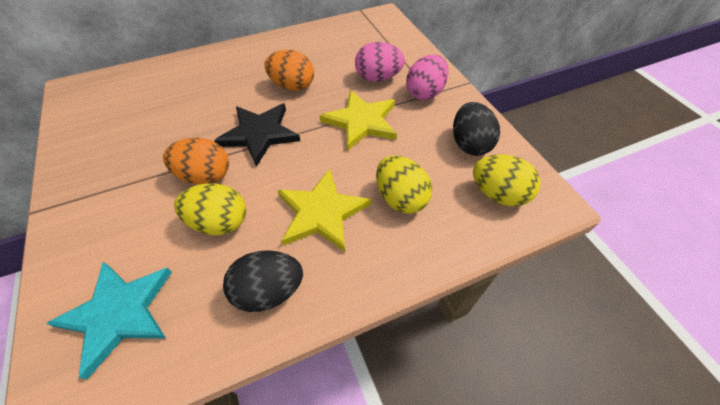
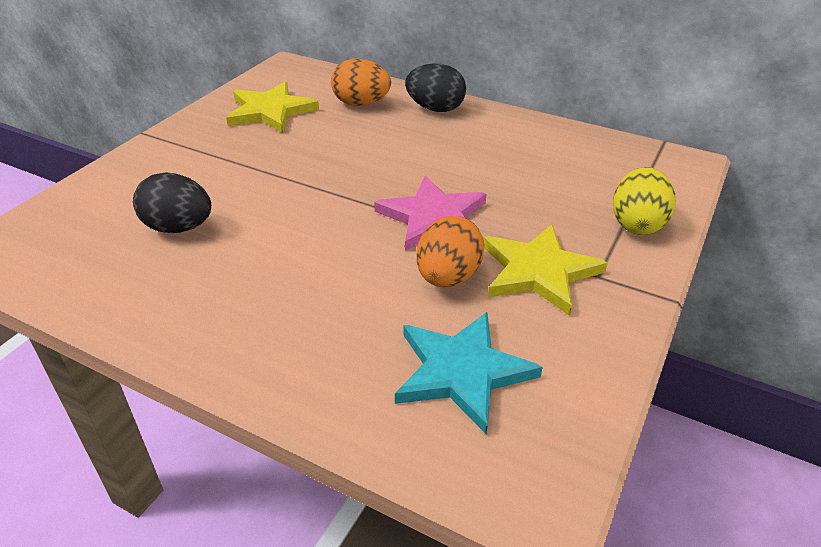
black star: 1 -> 0
pink egg: 2 -> 0
pink star: 0 -> 1
yellow egg: 3 -> 1

